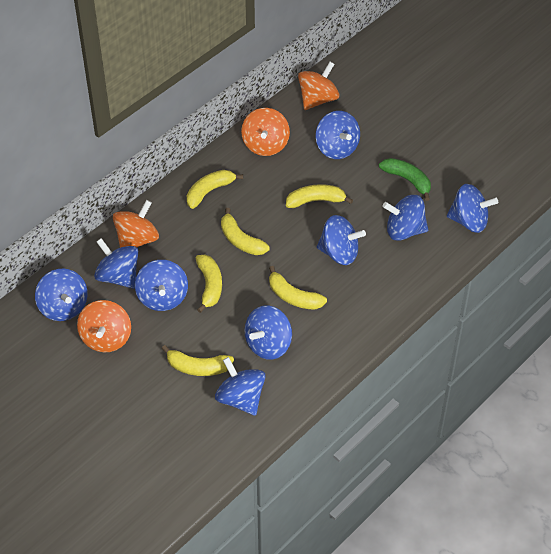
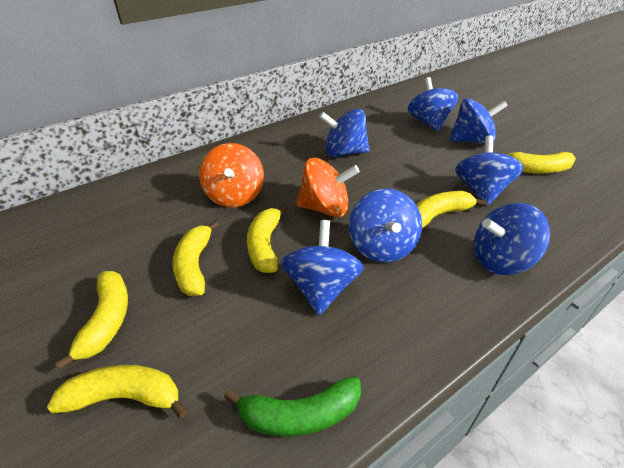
blue spinning top: 9 -> 7
orange spinning top: 4 -> 2

